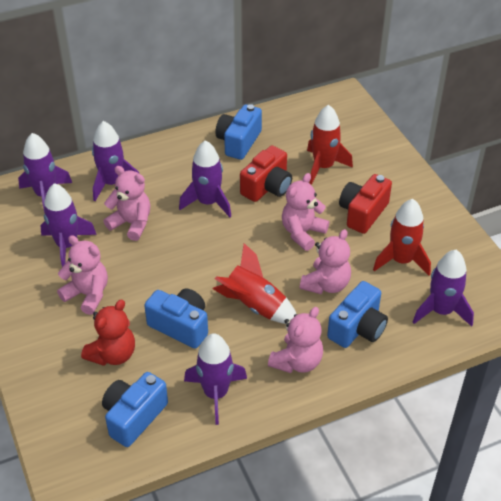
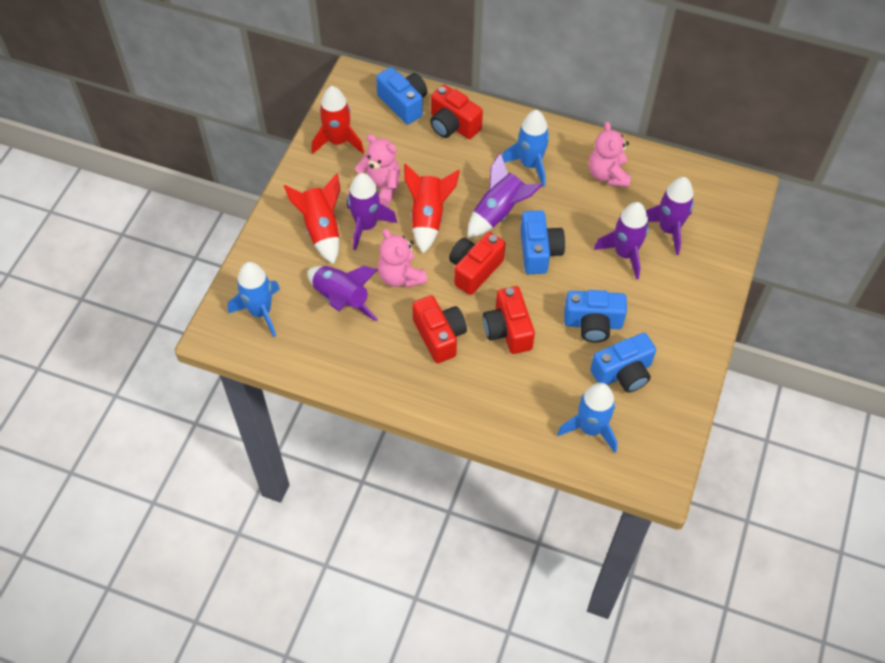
blue rocket: 0 -> 3
pink teddy bear: 5 -> 3
purple rocket: 6 -> 5
red camera: 2 -> 4
red teddy bear: 1 -> 0

